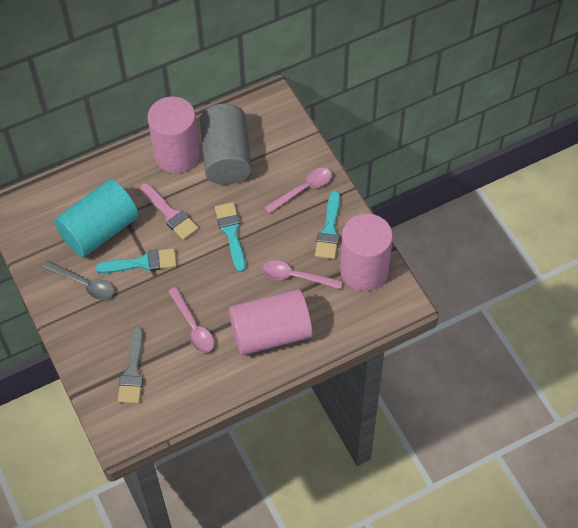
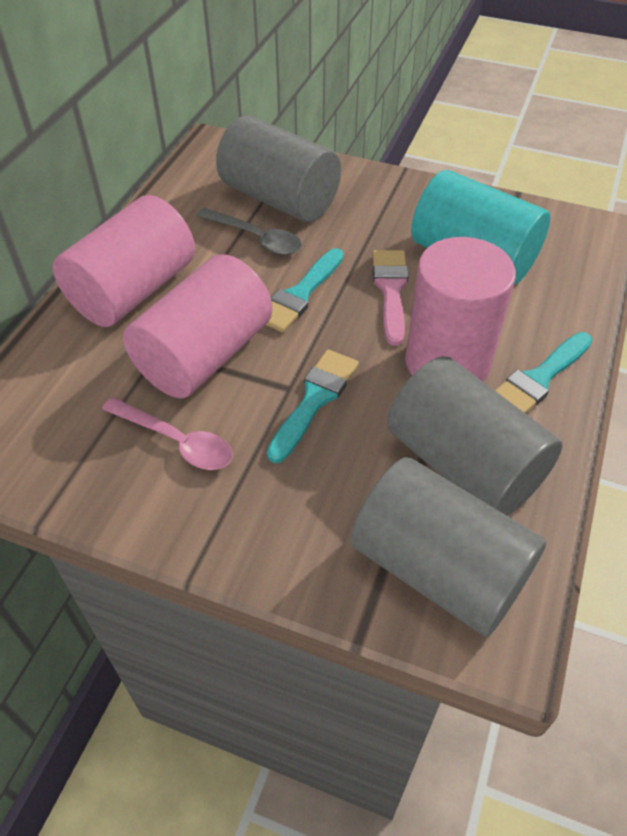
grey brush: 1 -> 0
grey cylinder: 1 -> 3
pink spoon: 3 -> 1

